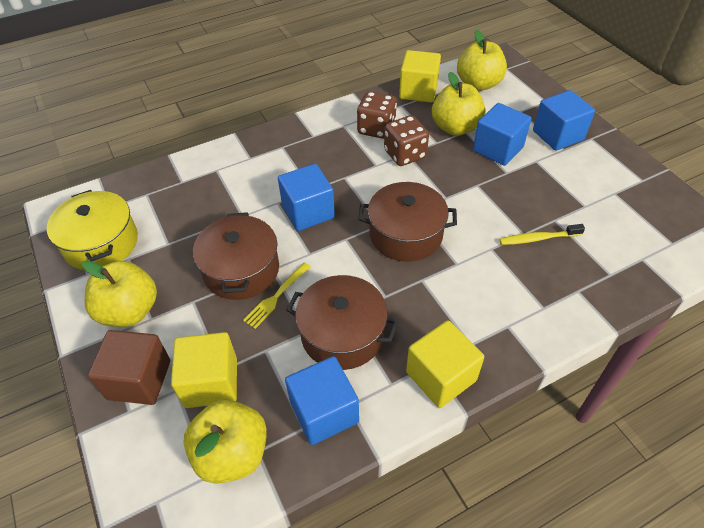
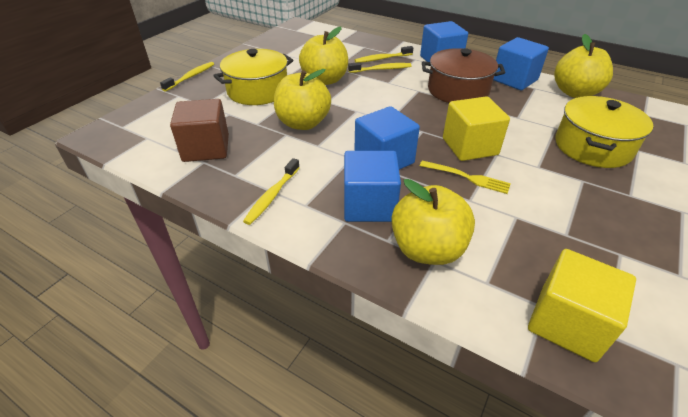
brown dice: 2 -> 0
brown pot: 3 -> 1
yellow cube: 3 -> 2
yellow pot: 1 -> 2
yellow toothbrush: 1 -> 4

